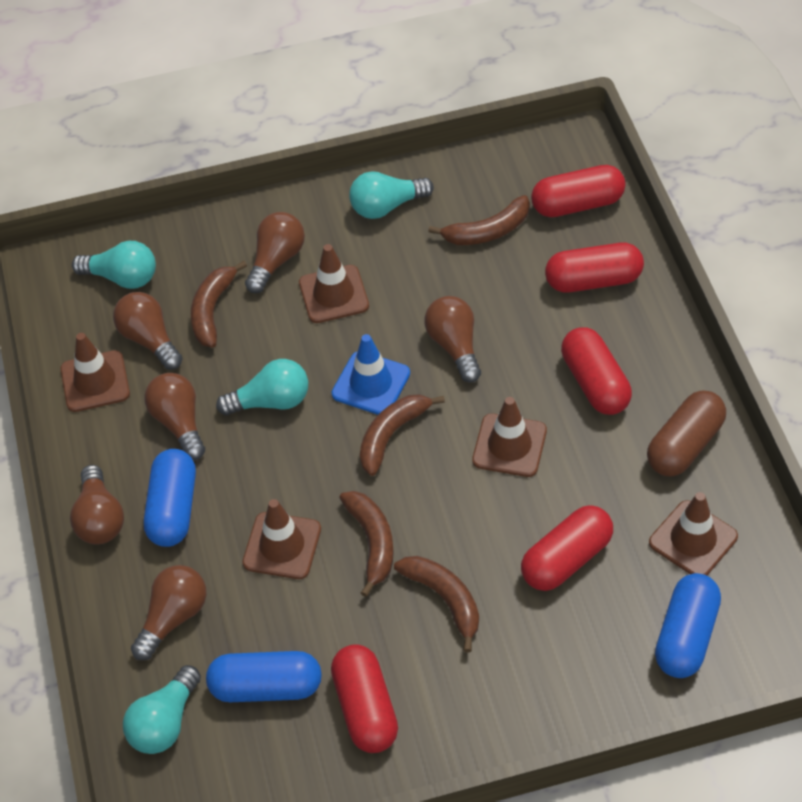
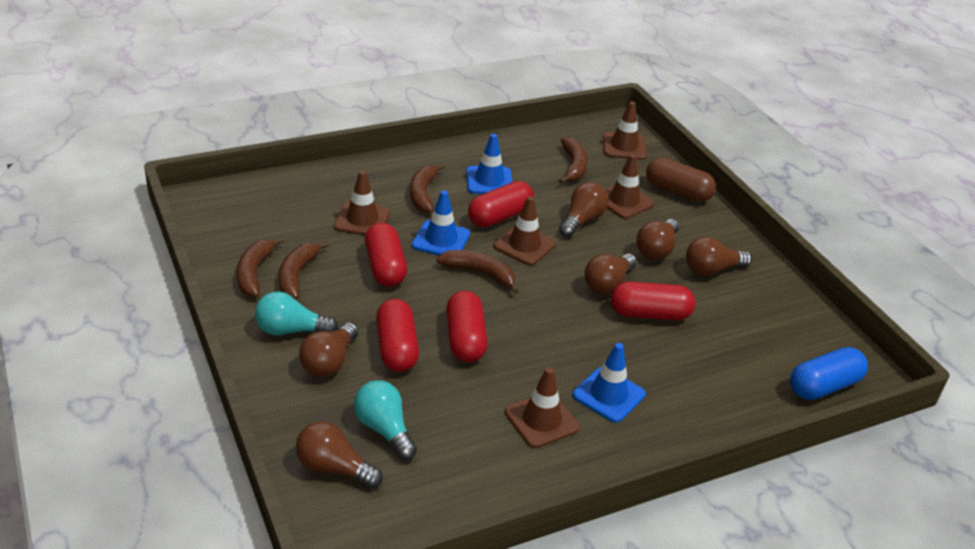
blue capsule: 3 -> 1
blue traffic cone: 1 -> 3
turquoise light bulb: 4 -> 2

